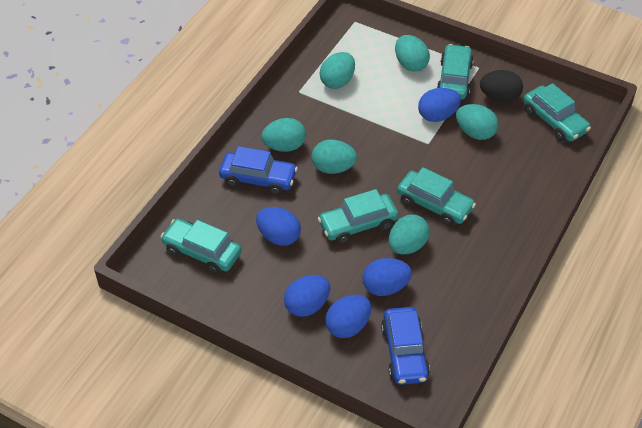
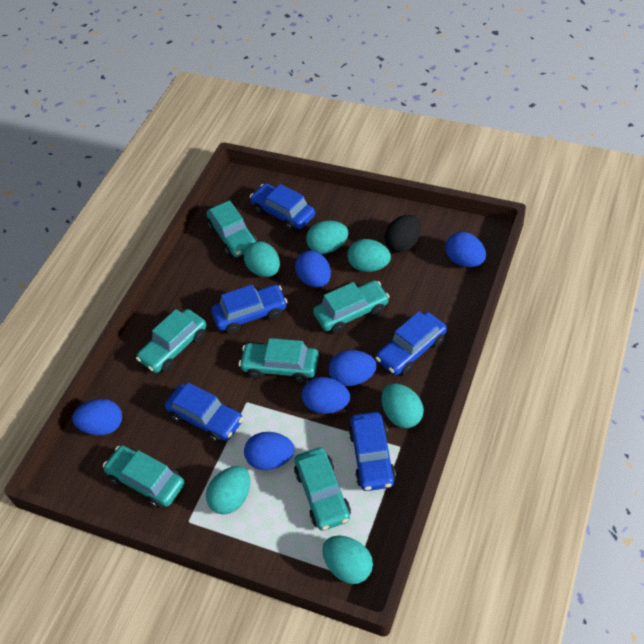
blue car: 2 -> 5
blue egg: 5 -> 6
turquoise car: 5 -> 6

